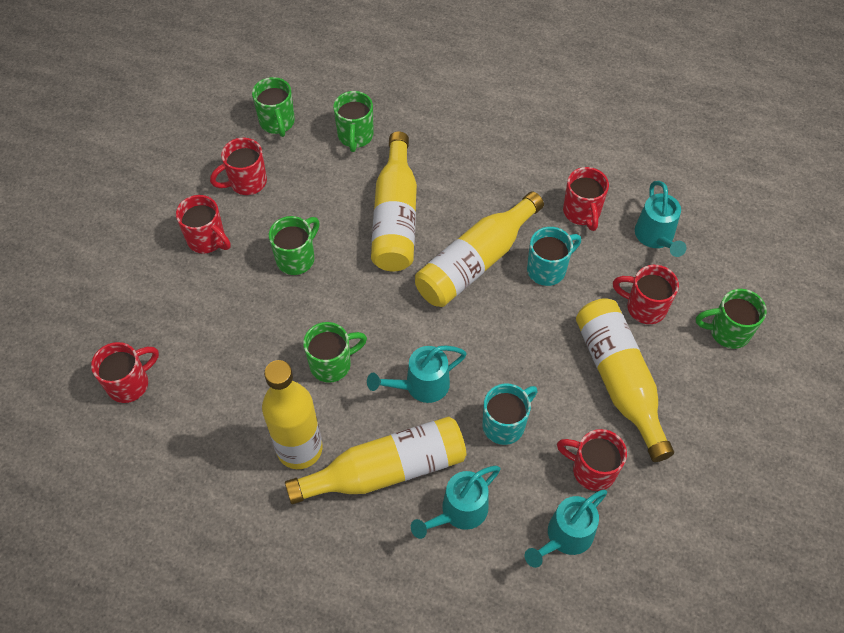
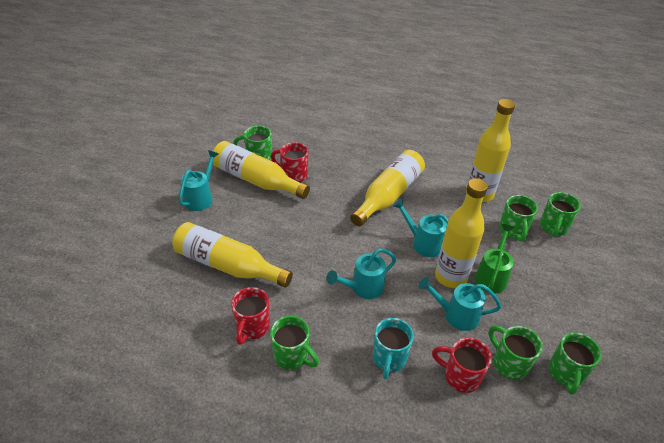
green mug: 5 -> 6
green watering can: 0 -> 1
red mug: 6 -> 3
turquoise mug: 2 -> 1

